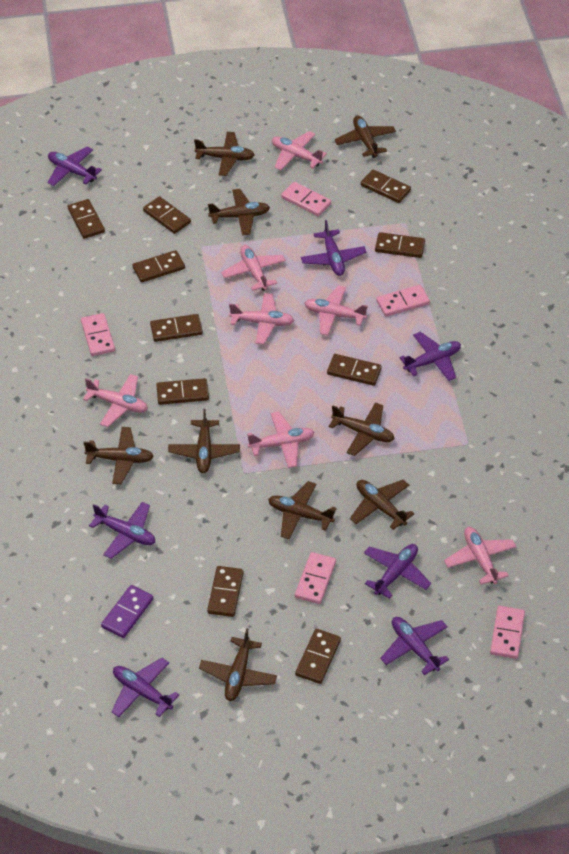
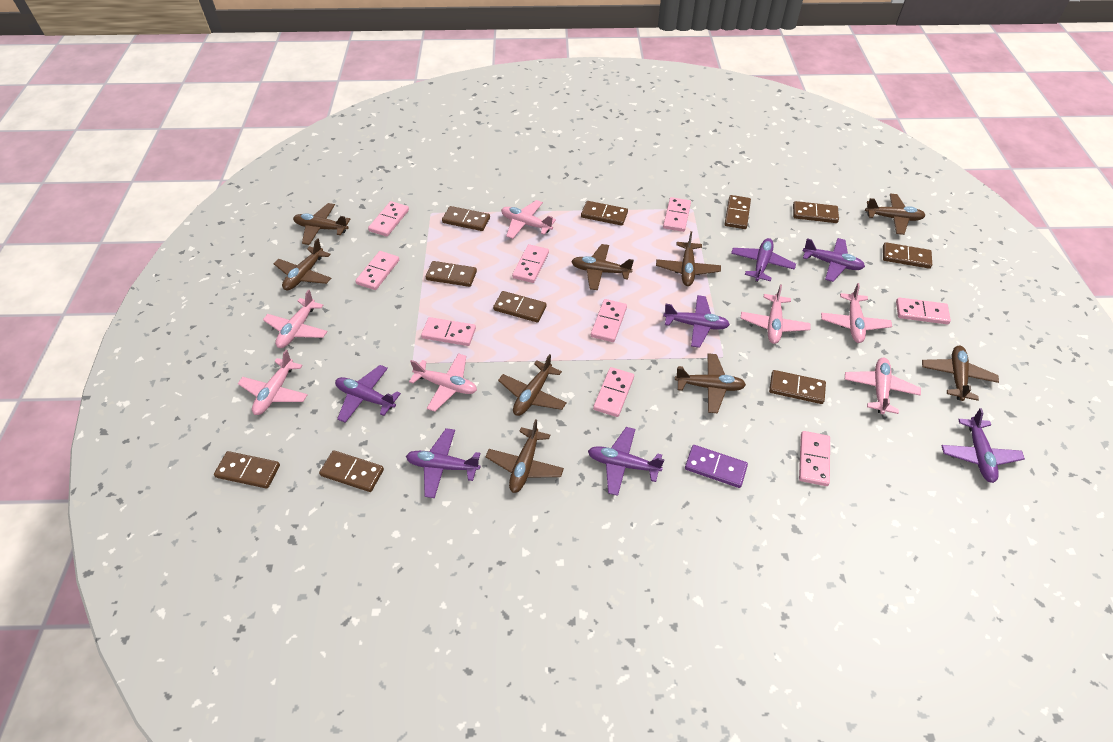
pink domino: 5 -> 9

